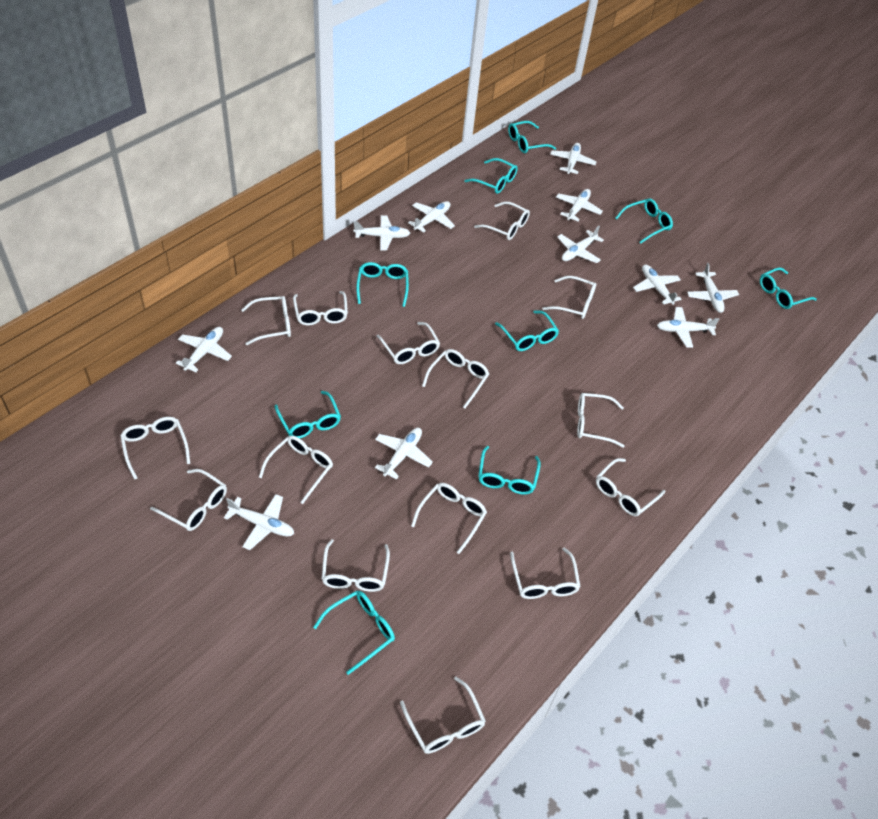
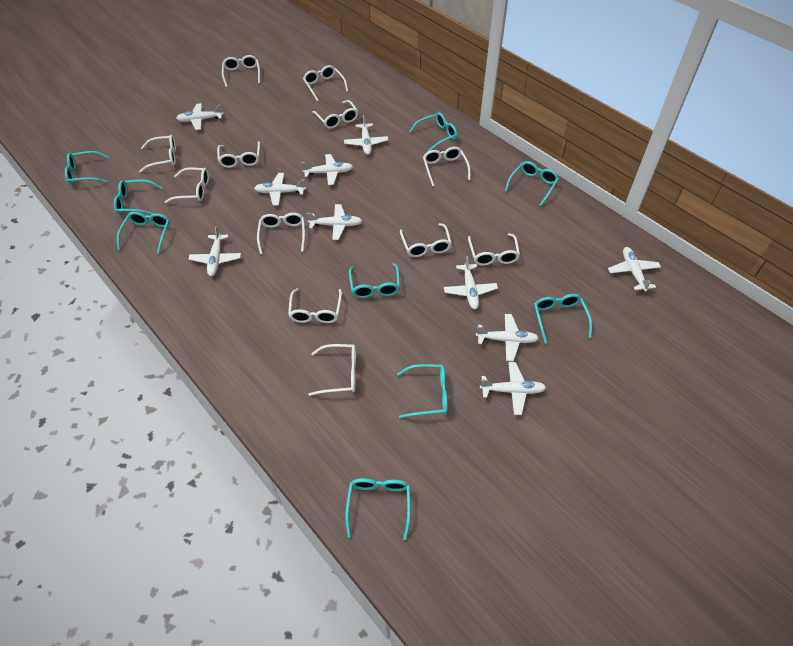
white glasses: 15 -> 12
white plane: 11 -> 10

